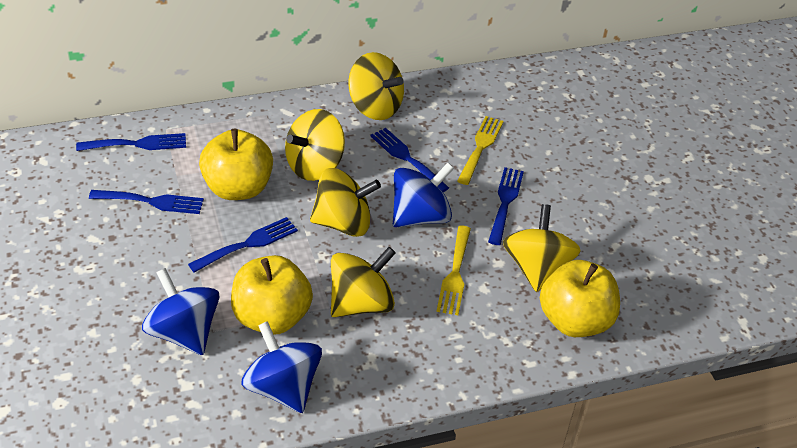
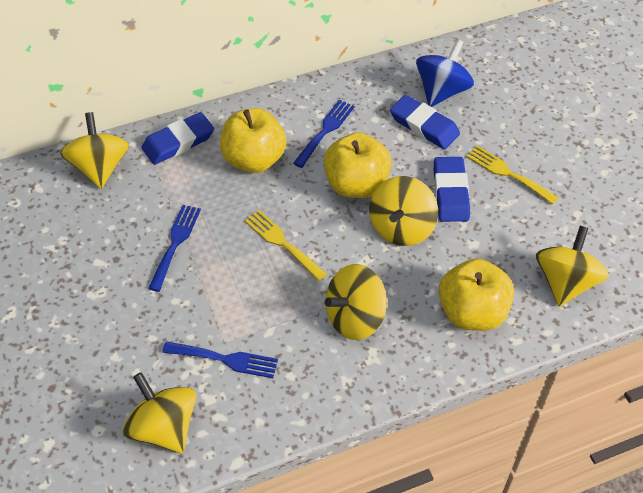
blue eraser: 0 -> 3
blue fork: 5 -> 3
blue spinning top: 3 -> 1

